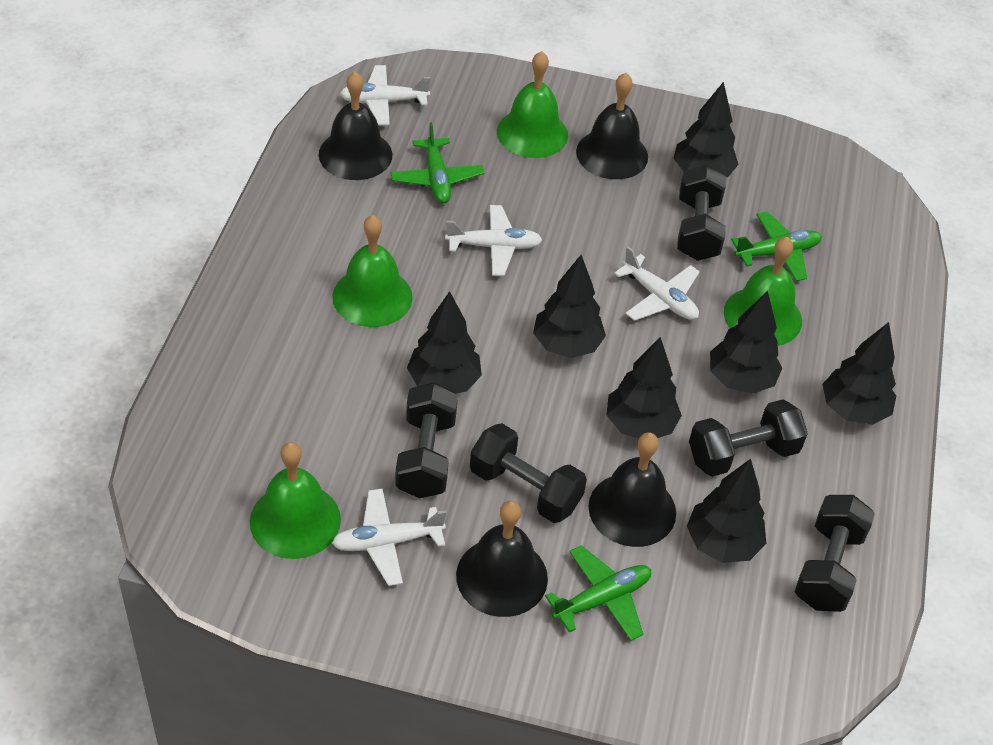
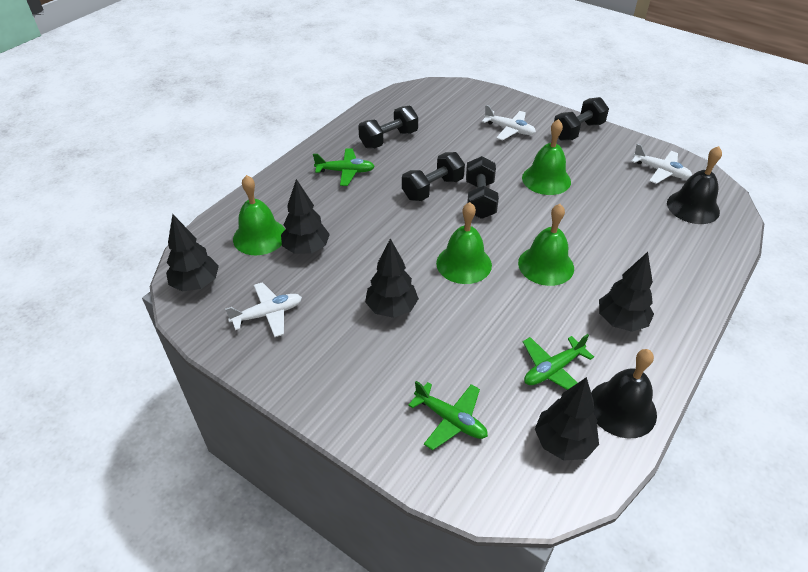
black bell: 4 -> 2
black dumbbell: 5 -> 4
black tree: 7 -> 5
white plane: 4 -> 3

